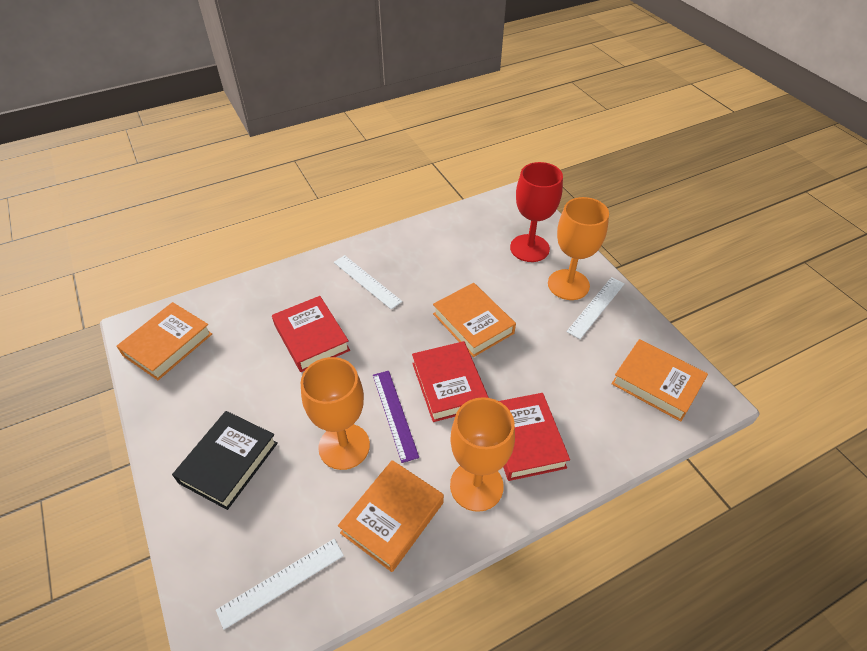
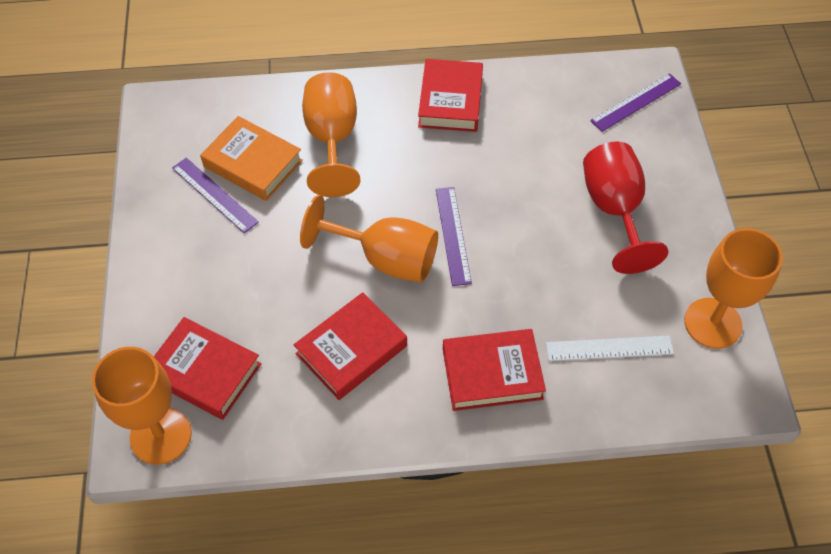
black book: 1 -> 0
orange book: 4 -> 1
orange goblet: 3 -> 4
purple ruler: 1 -> 3
red book: 3 -> 4
white ruler: 3 -> 1

